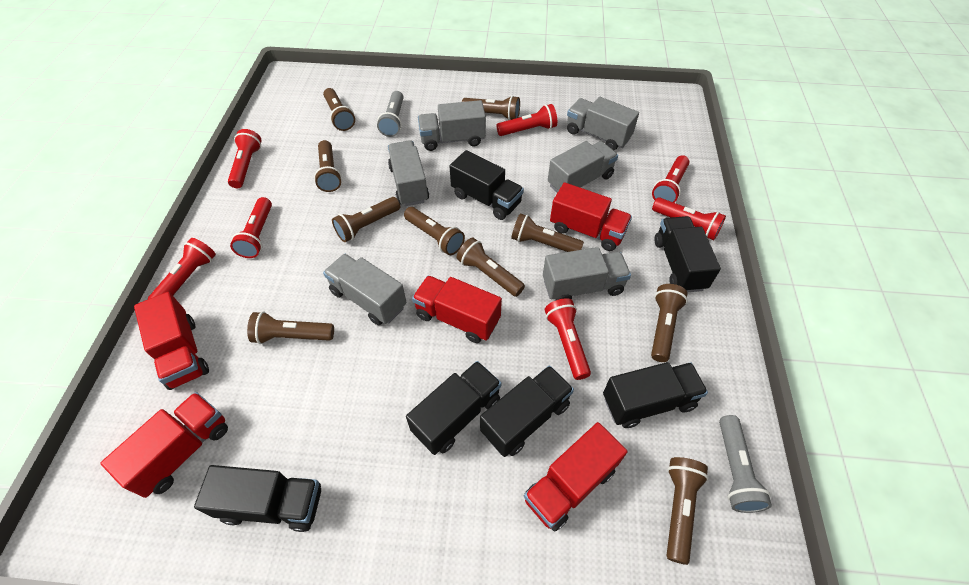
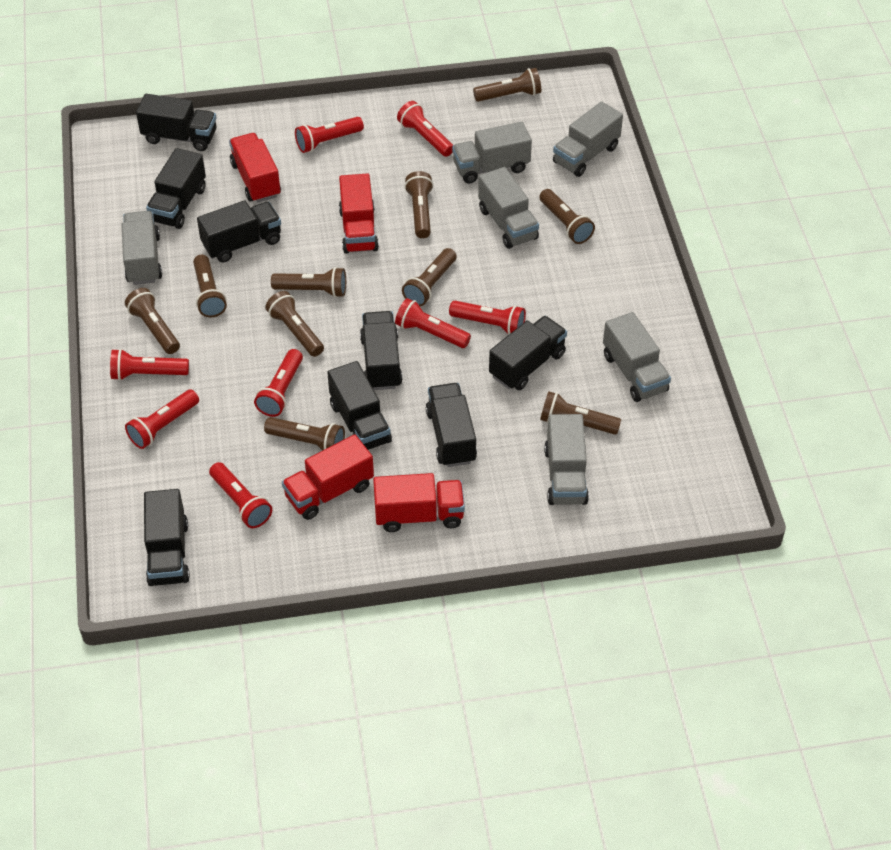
black truck: 6 -> 8
grey flashlight: 2 -> 0
red flashlight: 7 -> 8
red truck: 5 -> 4

